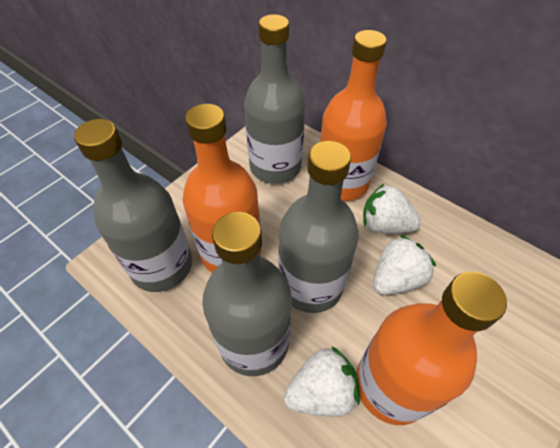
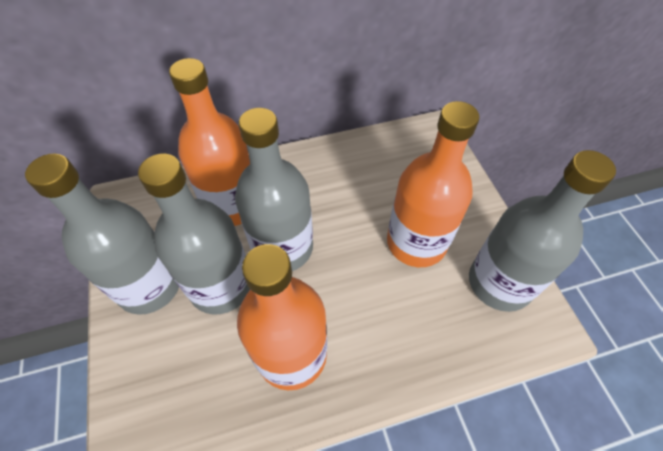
white strawberry: 3 -> 0

